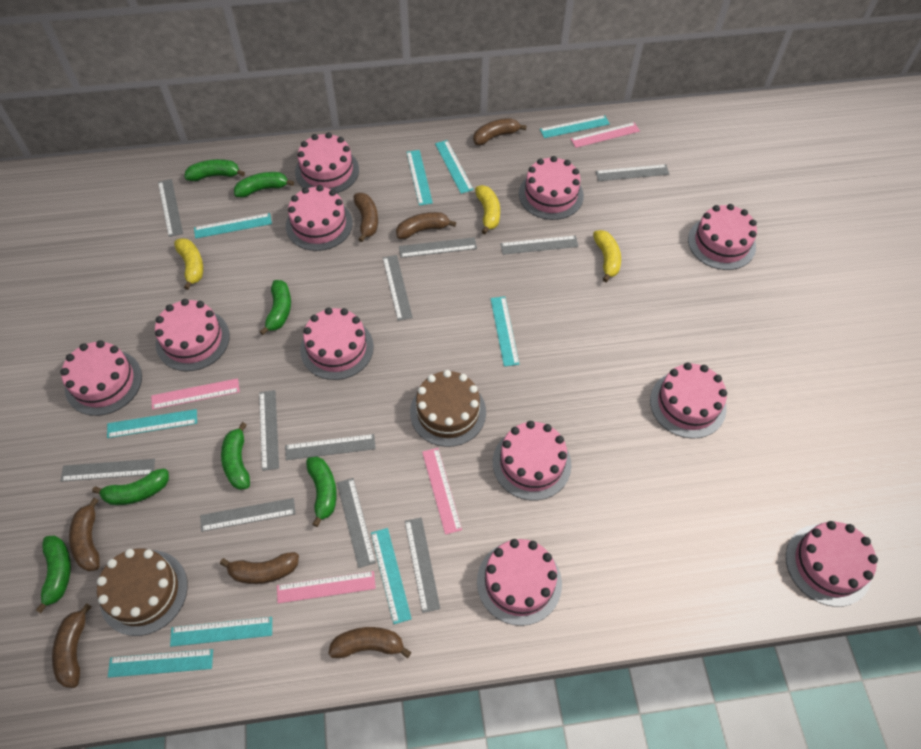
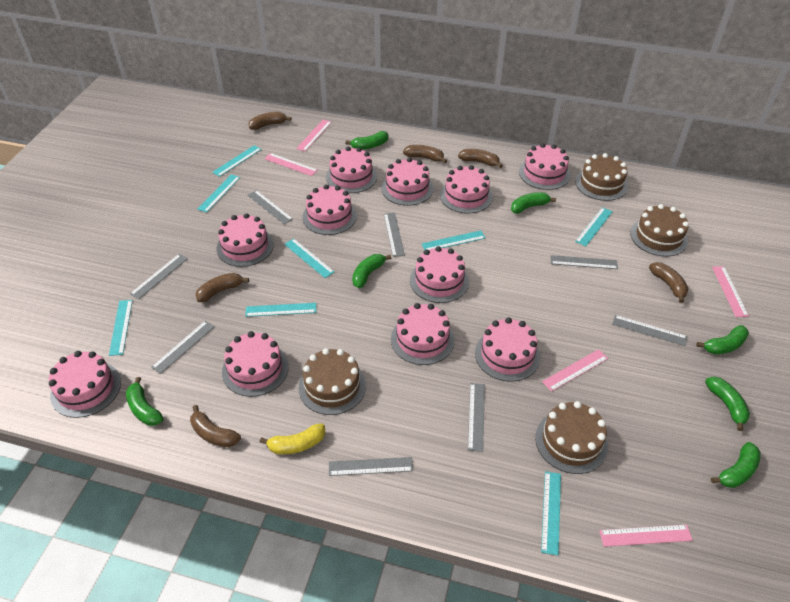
brown banana: 7 -> 6
brown cake: 2 -> 4
grey ruler: 11 -> 8
pink ruler: 4 -> 5
turquoise ruler: 9 -> 8
yellow banana: 3 -> 1

